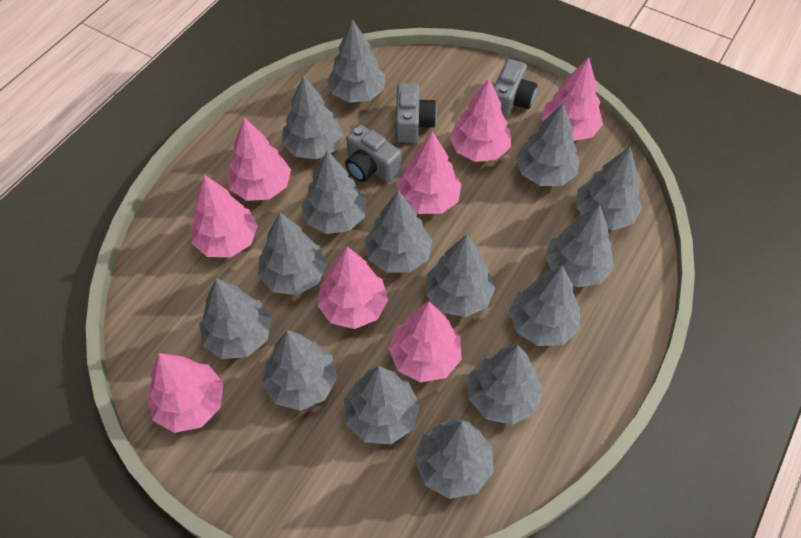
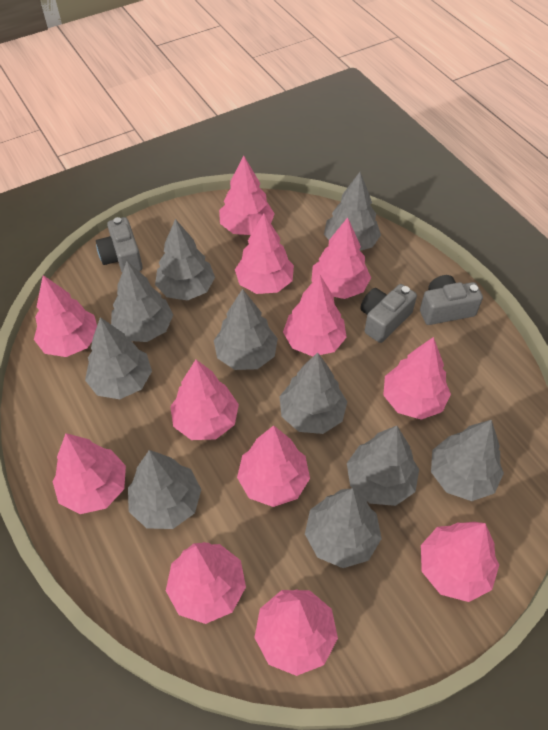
grey tree: 15 -> 10
pink tree: 8 -> 12

